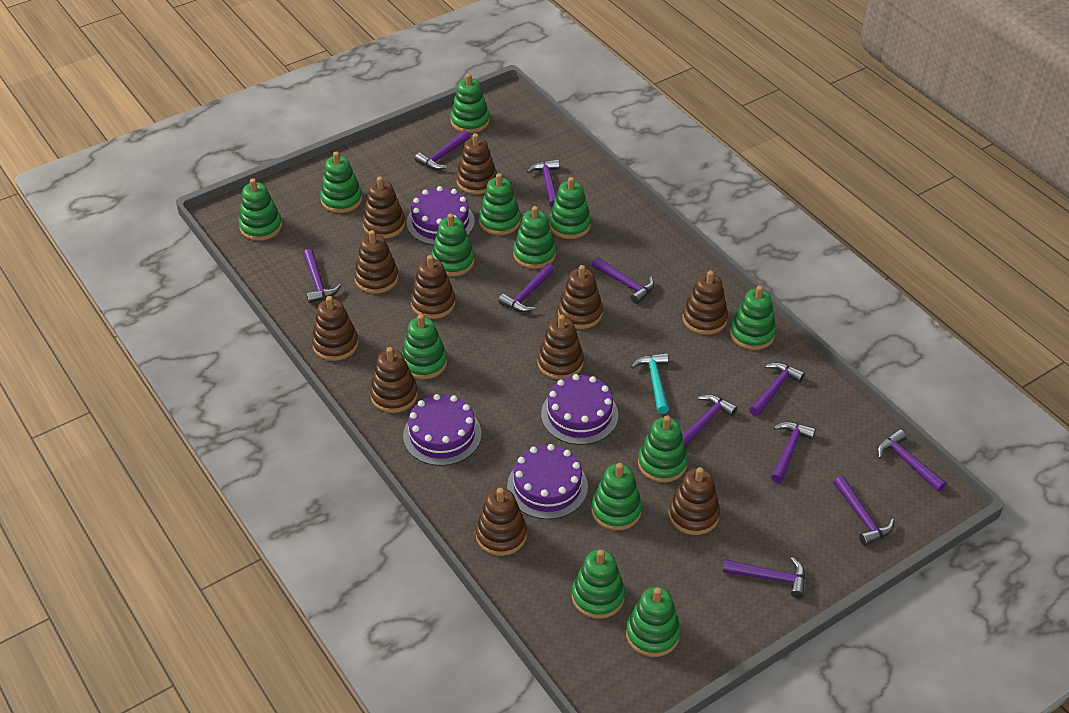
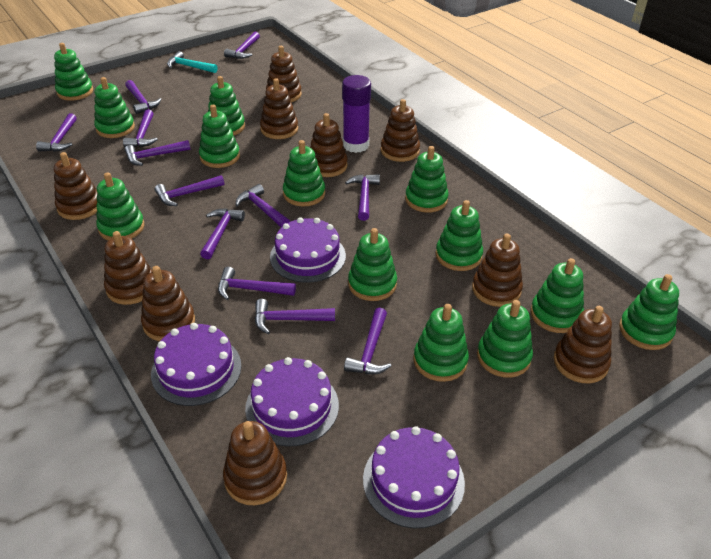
brown stacking toy: 11 -> 10
purple glue stick: 0 -> 1
purple hammer: 11 -> 12

